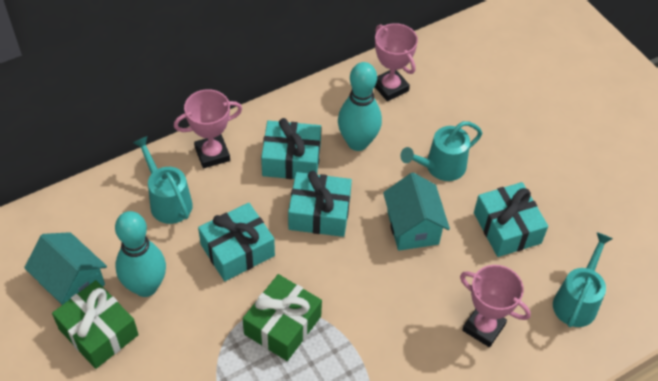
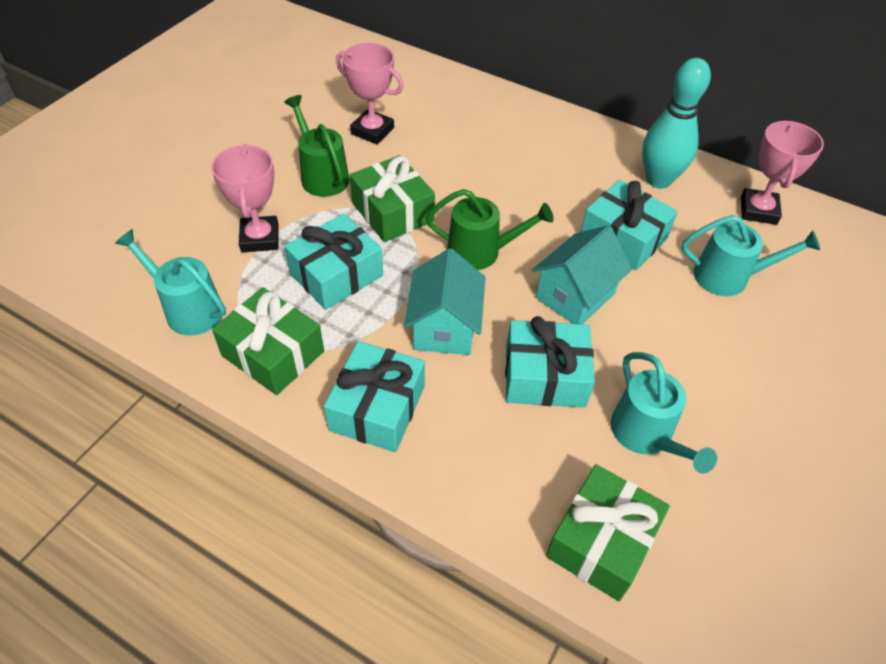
green gift: 2 -> 3
green watering can: 0 -> 2
turquoise bowling pin: 2 -> 1

